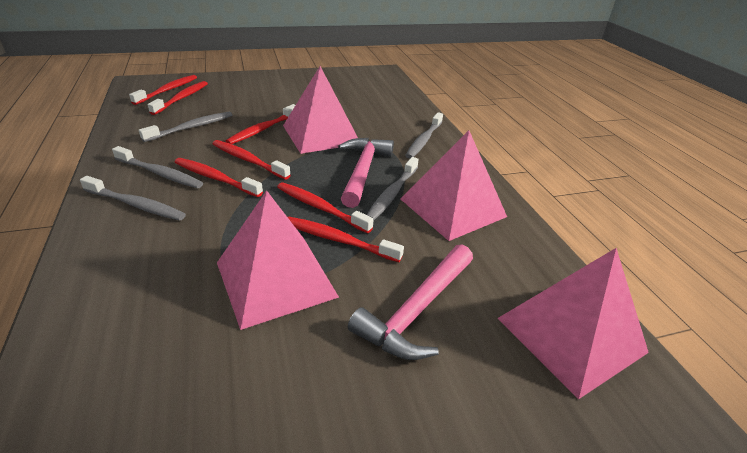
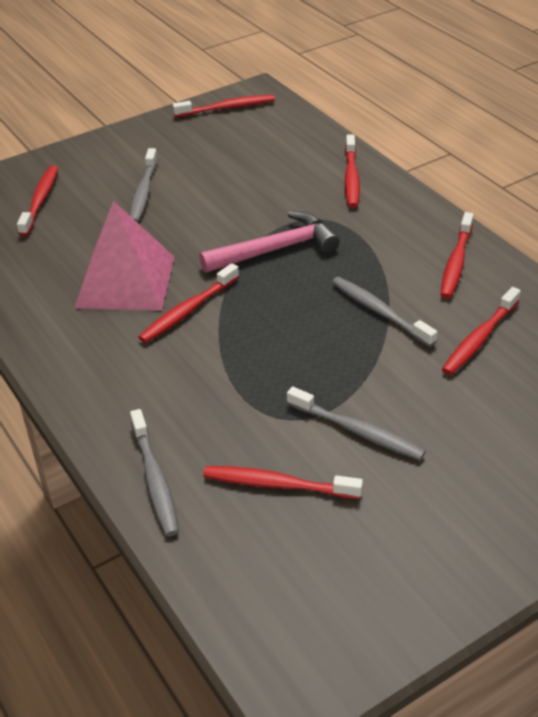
grey toothbrush: 5 -> 4
pink hammer: 2 -> 1
pink pyramid: 4 -> 1

